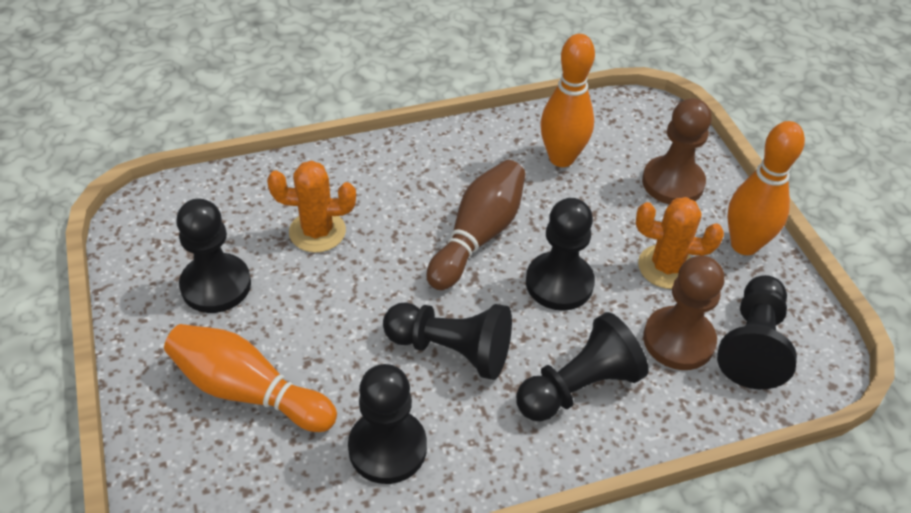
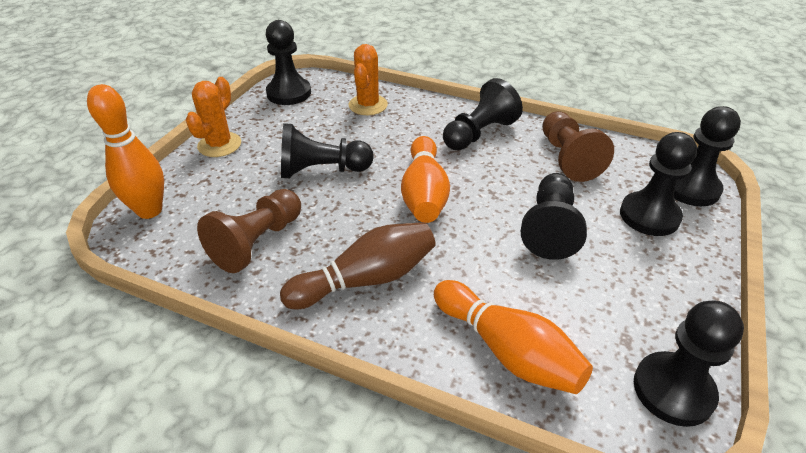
black pawn: 6 -> 7

